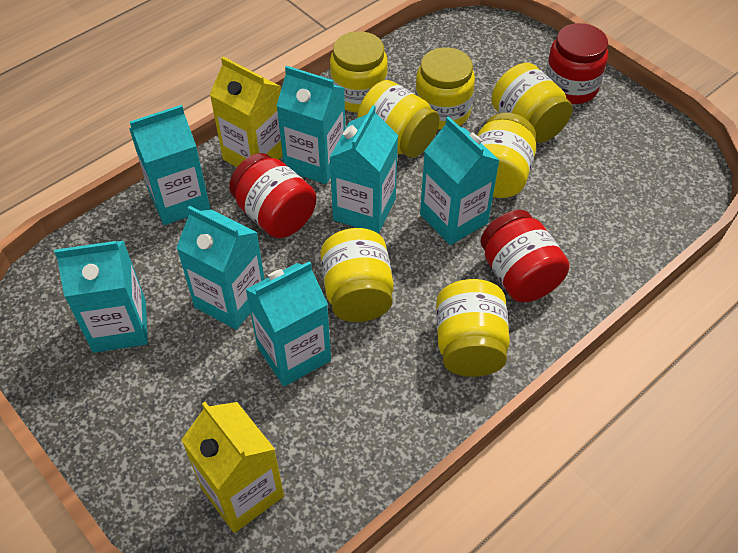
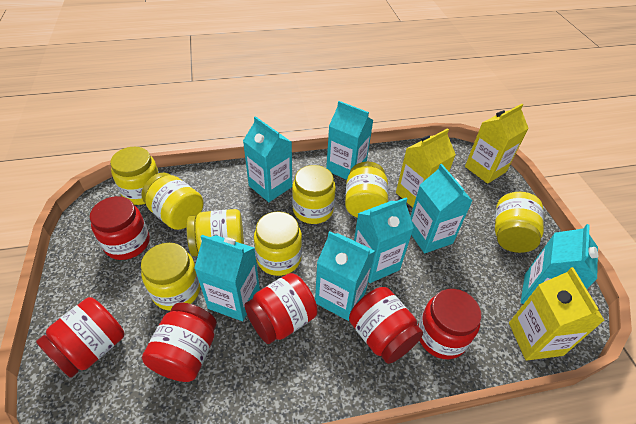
red jar: 3 -> 6
yellow carton: 2 -> 3
yellow jar: 7 -> 8

